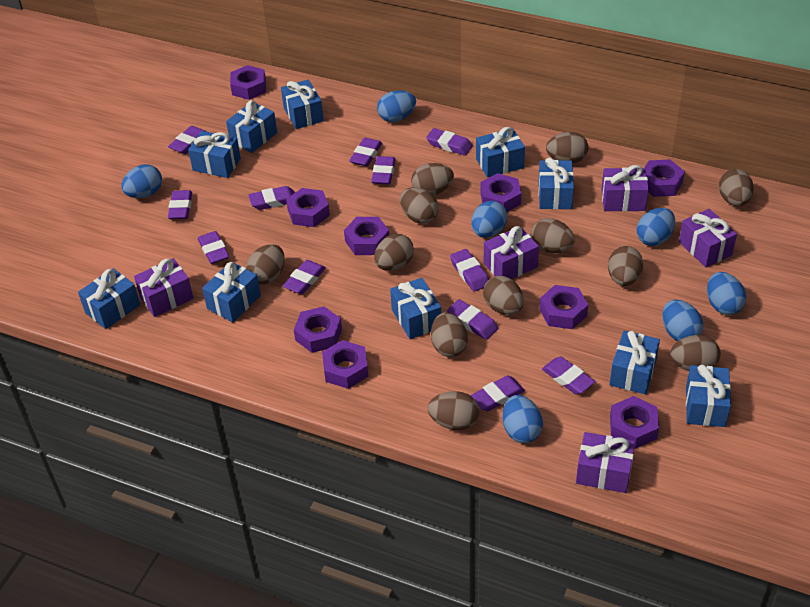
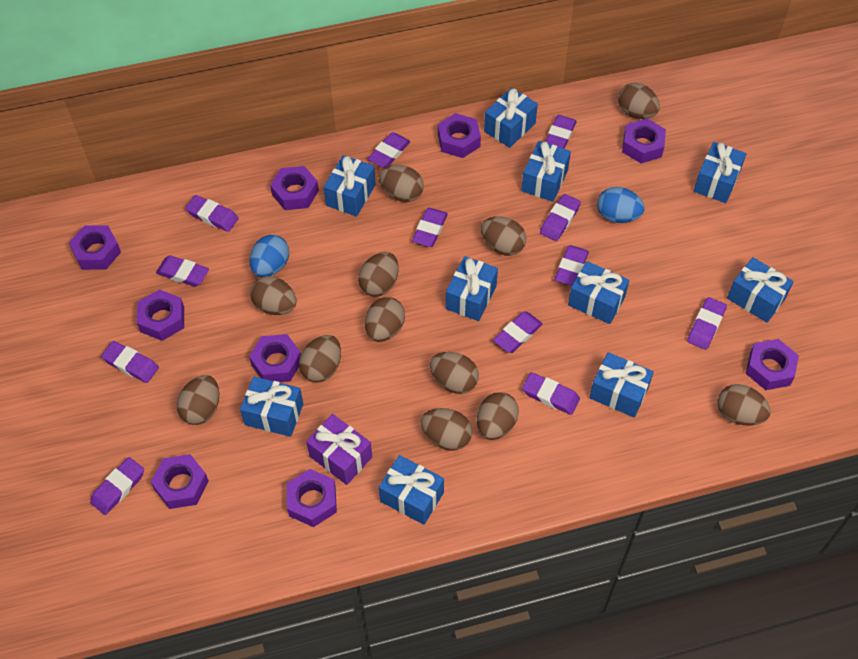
blue egg: 7 -> 2
purple gift: 5 -> 1

